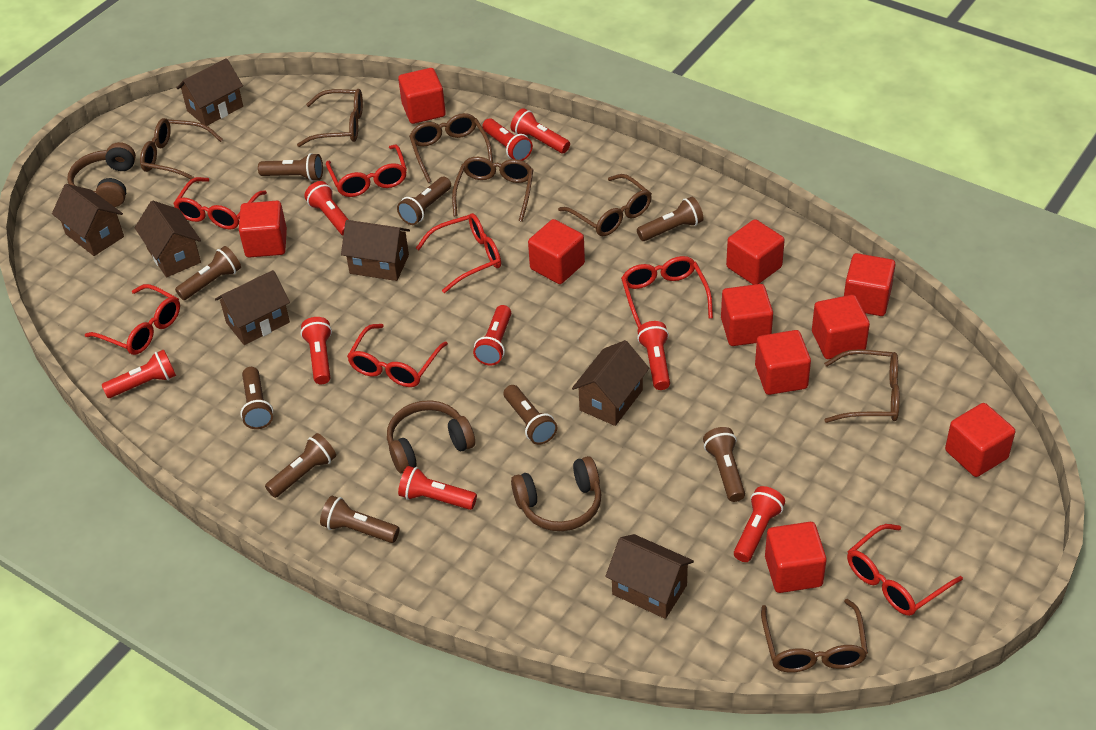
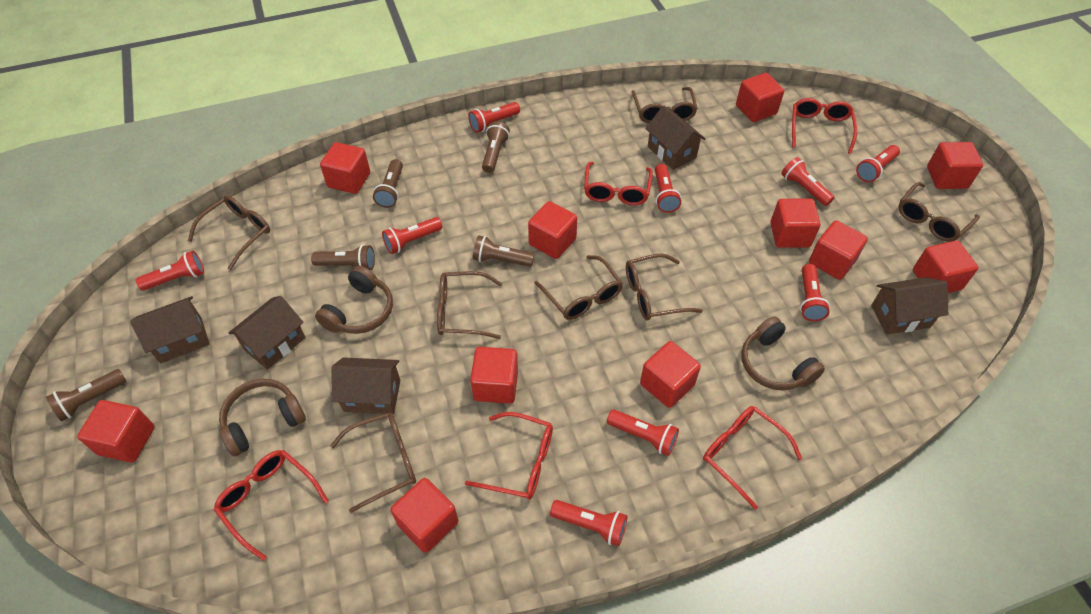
brown flashlight: 9 -> 5
brown house: 7 -> 5
red cube: 10 -> 11
red glasses: 7 -> 5

